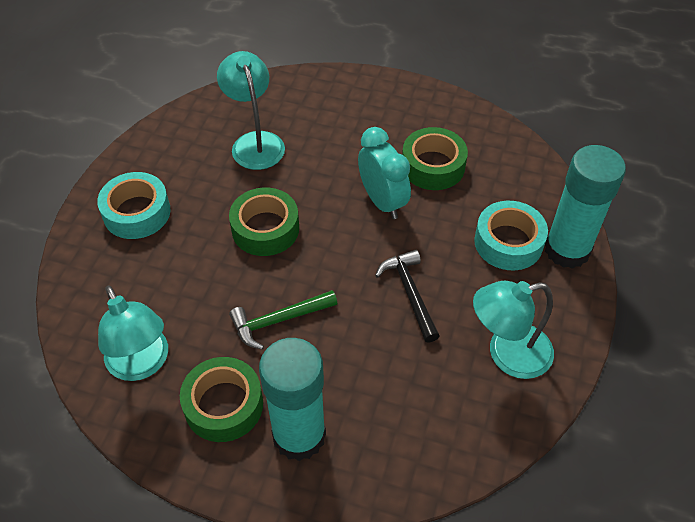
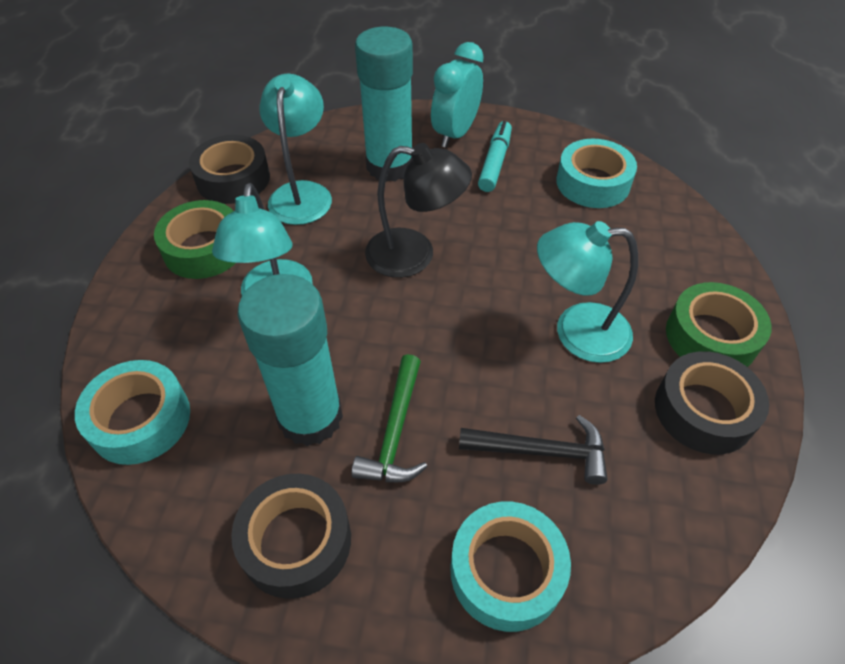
black lamp: 0 -> 1
black tape: 0 -> 3
green tape: 3 -> 2
turquoise marker: 0 -> 1
turquoise tape: 2 -> 3

